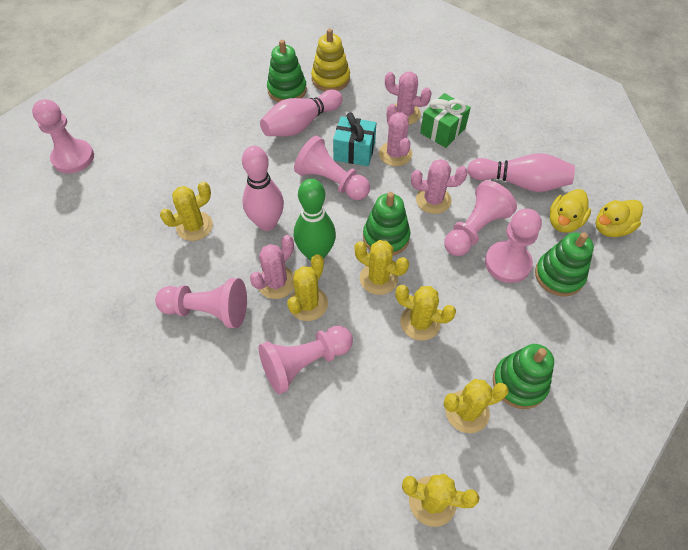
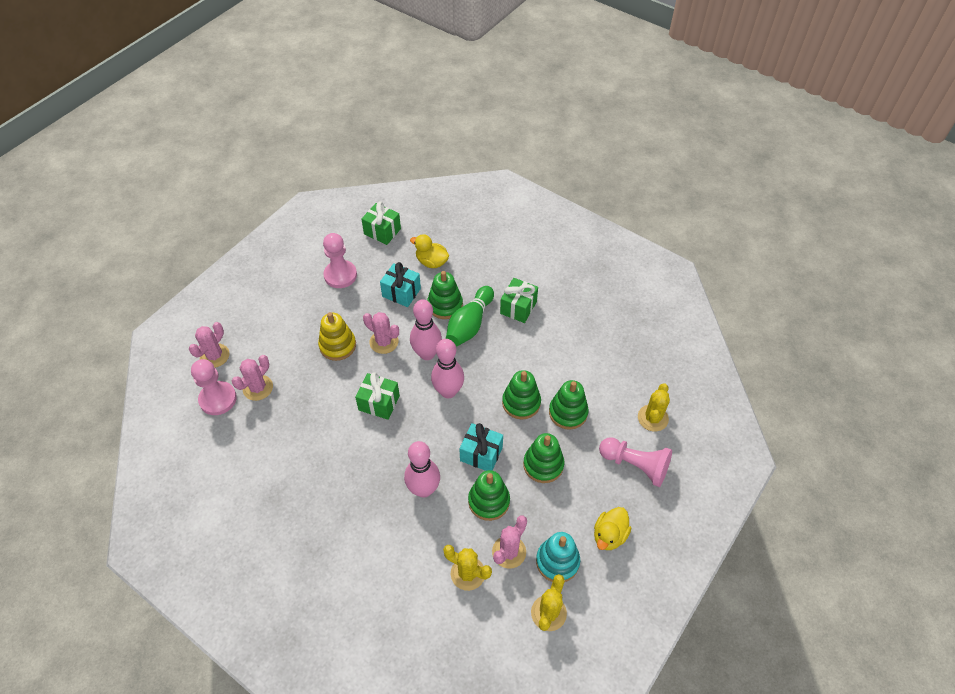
green gift: 1 -> 3
green stacking toy: 4 -> 5
pink pawn: 6 -> 3
turquoise gift: 1 -> 2
turquoise stacking toy: 0 -> 1
yellow cactus: 6 -> 3

